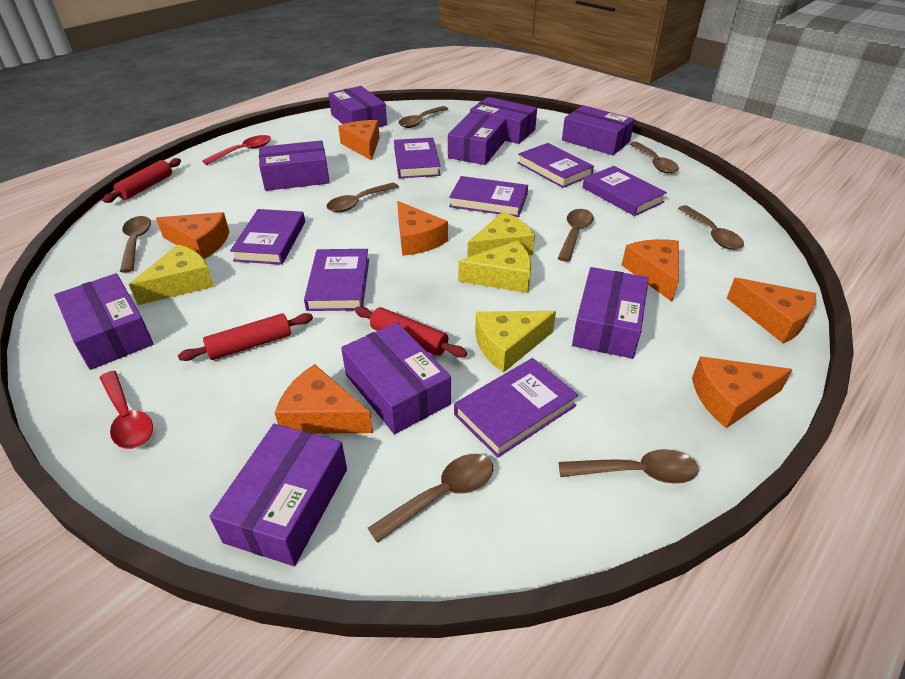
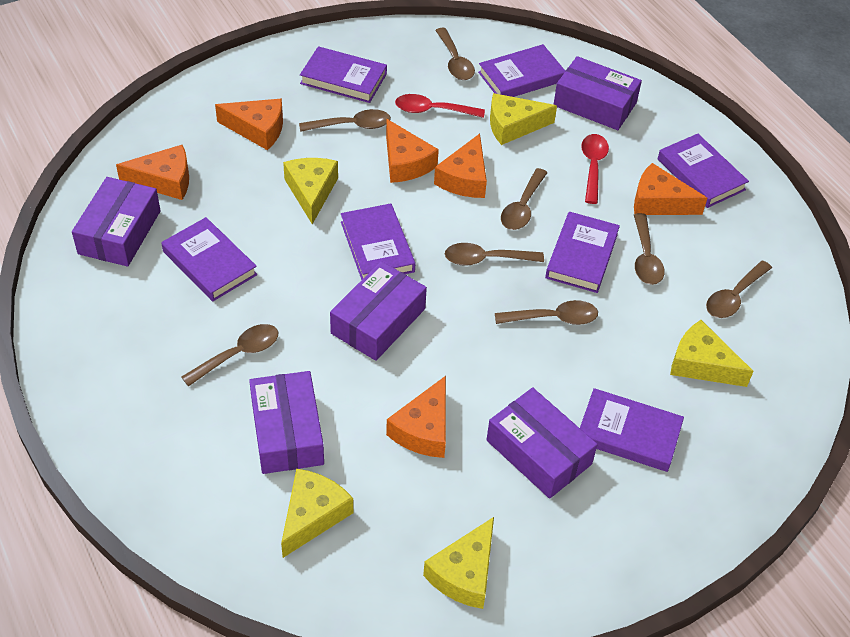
orange cheese: 7 -> 6
purple box: 9 -> 5
red rolling pin: 3 -> 0
yellow cheese: 4 -> 5

